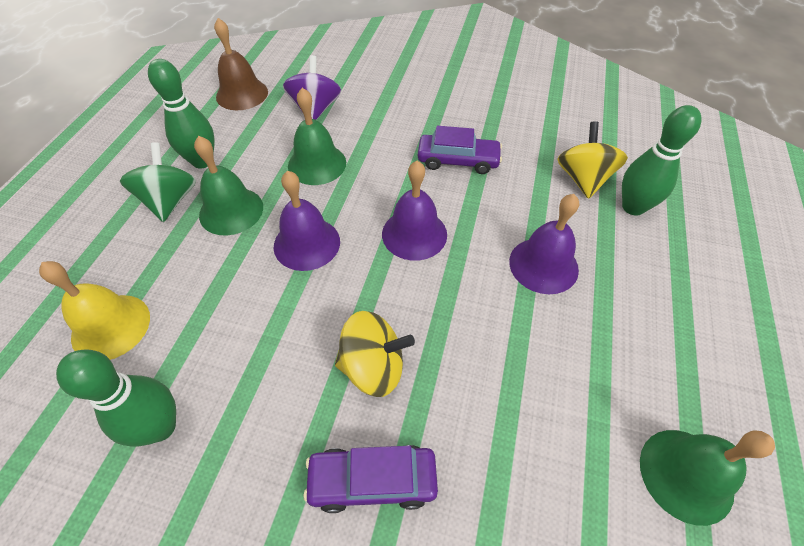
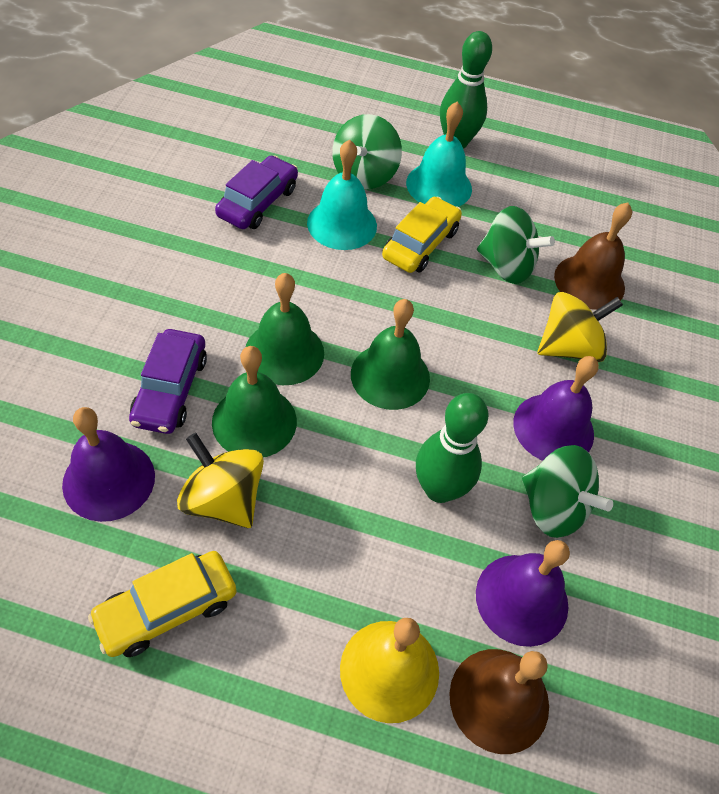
brown bell: 1 -> 2
green bowling pin: 3 -> 2
green spinning top: 1 -> 3
purple spinning top: 1 -> 0
turquoise bell: 0 -> 2
yellow car: 0 -> 2

